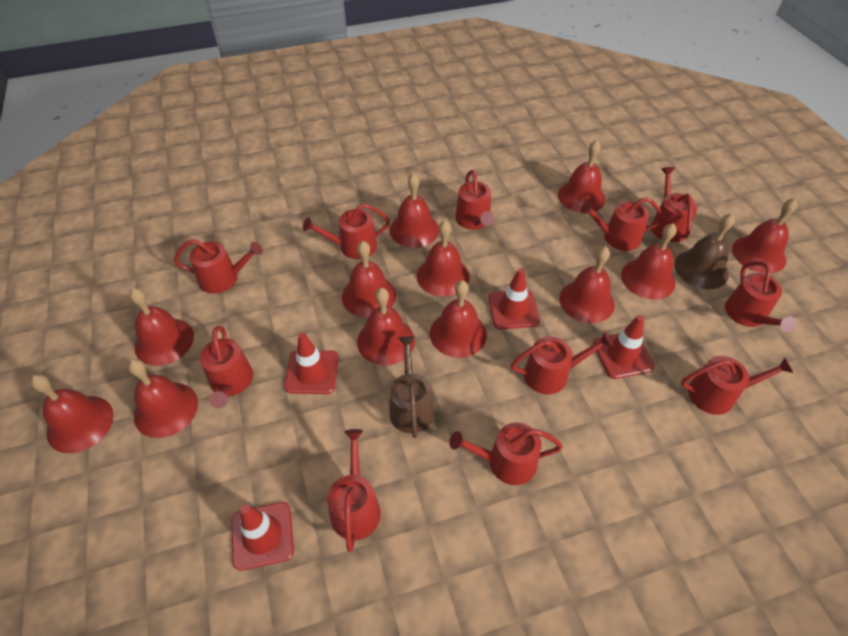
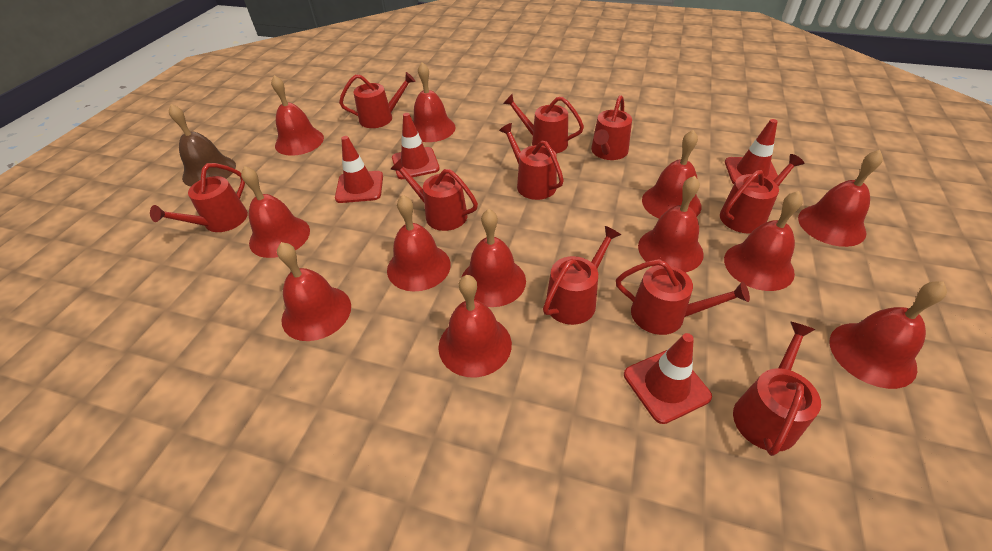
brown watering can: 1 -> 0
red watering can: 11 -> 10

